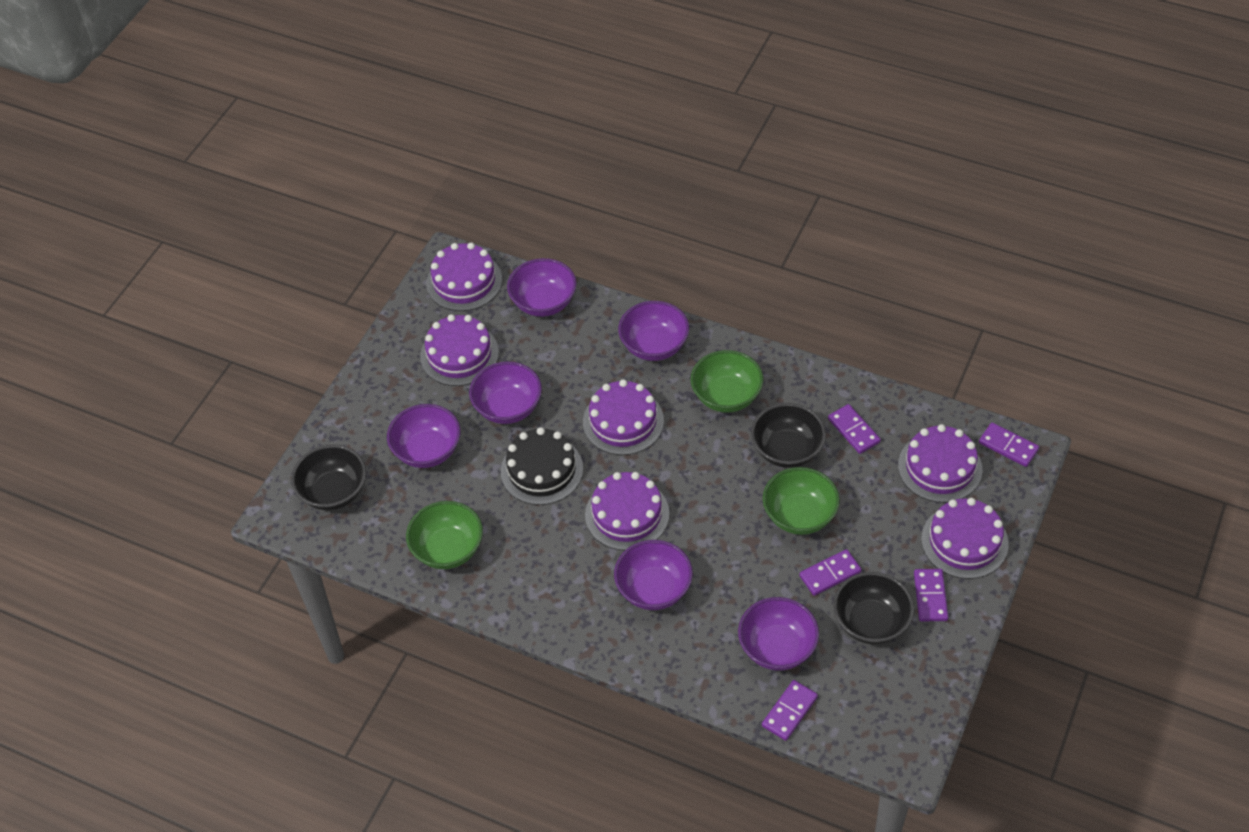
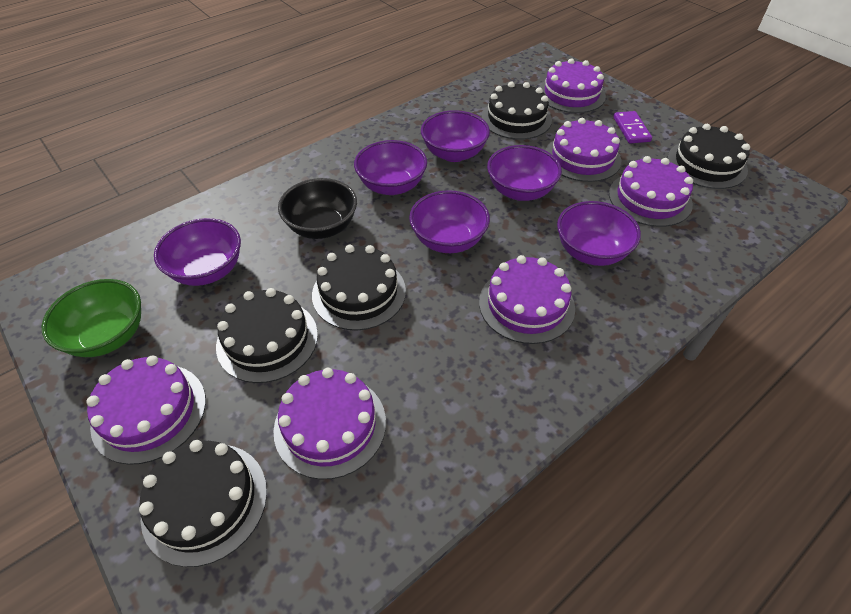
black bowl: 3 -> 1
black cake: 1 -> 5
green bowl: 3 -> 1
purple domino: 5 -> 1

